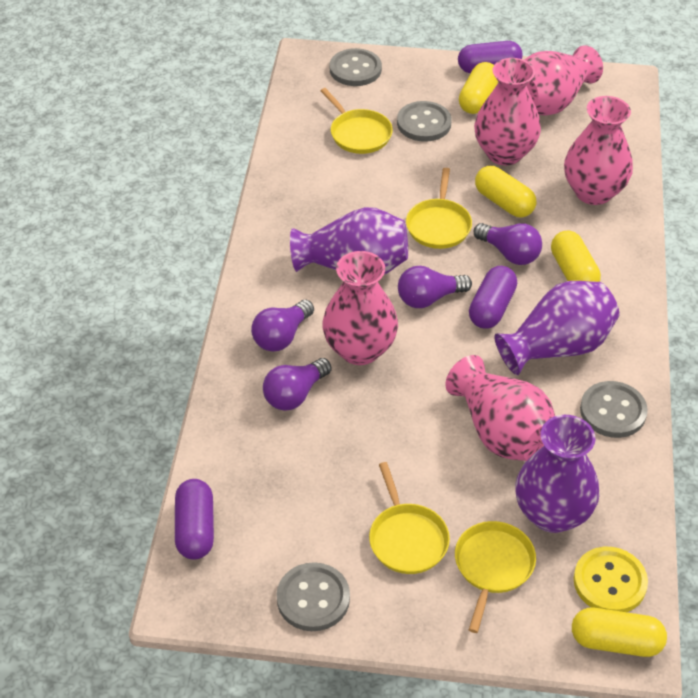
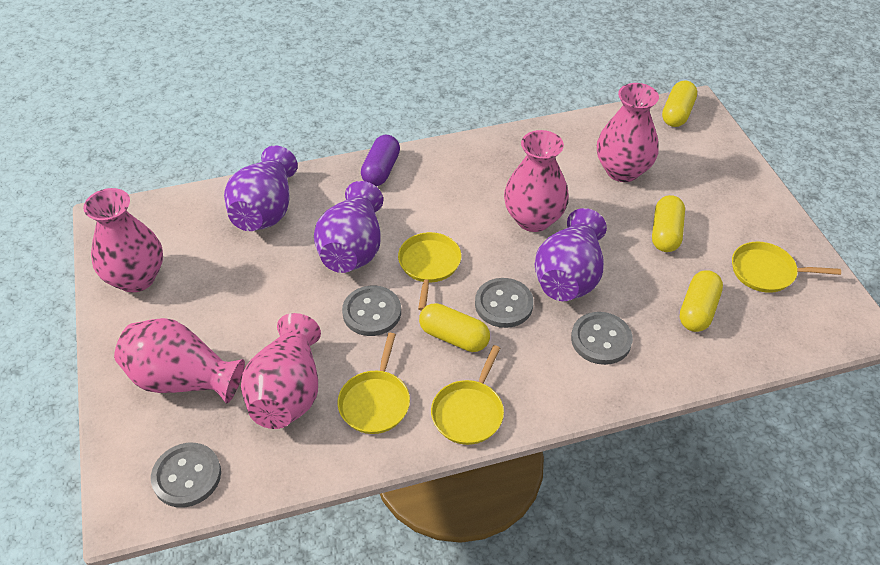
purple capsule: 3 -> 1
purple light bulb: 4 -> 0
yellow button: 1 -> 0

